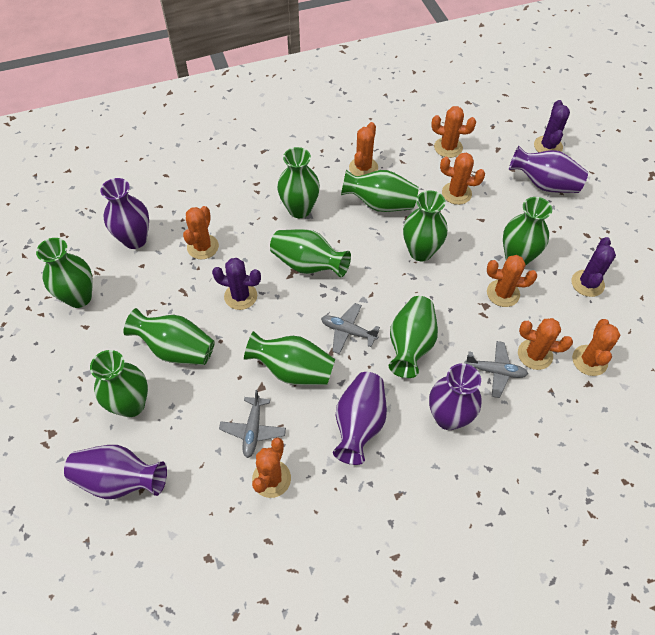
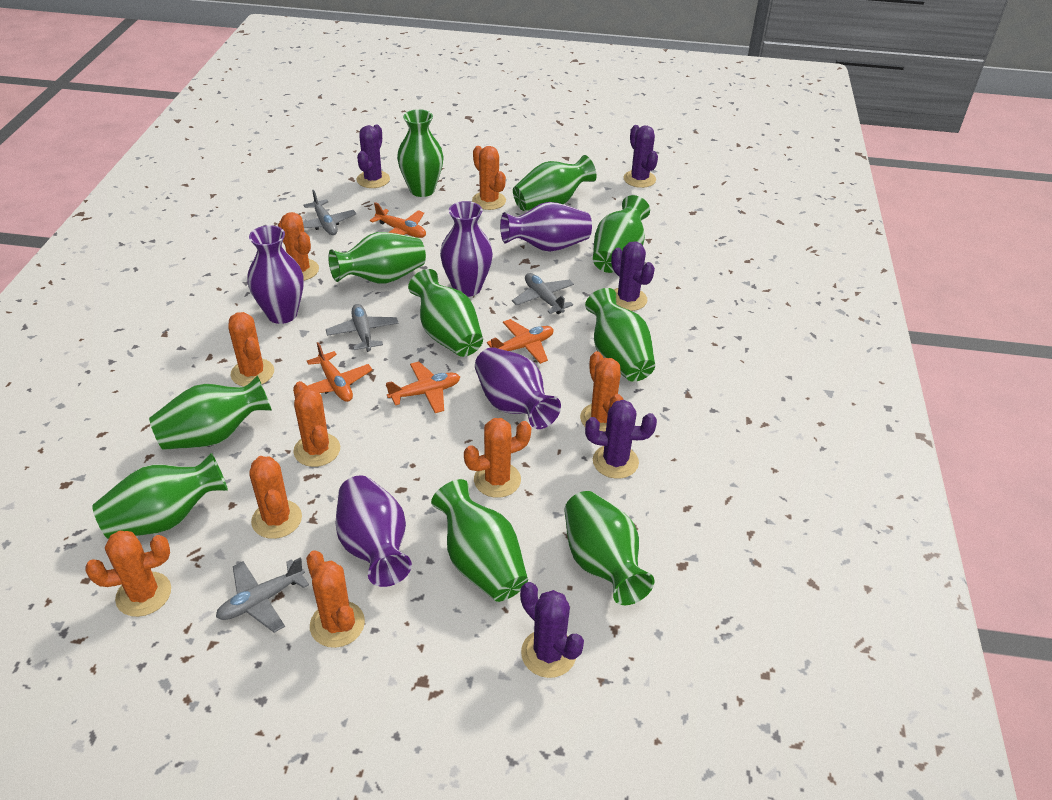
grey plane: 3 -> 4
orange cactus: 8 -> 9
orange plane: 0 -> 4
purple cactus: 3 -> 5

